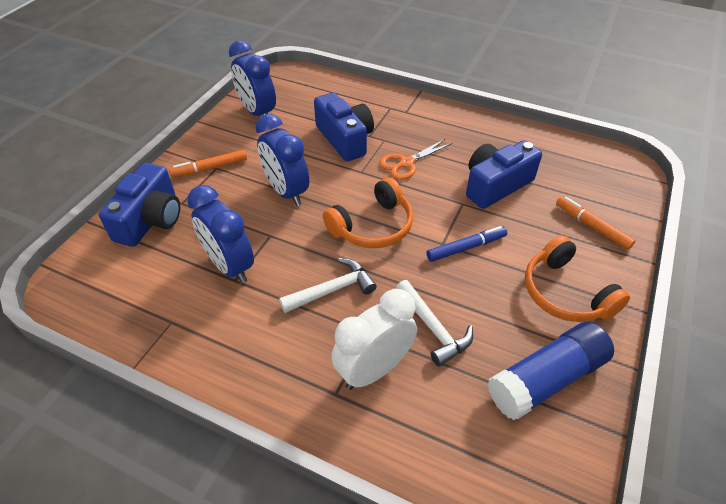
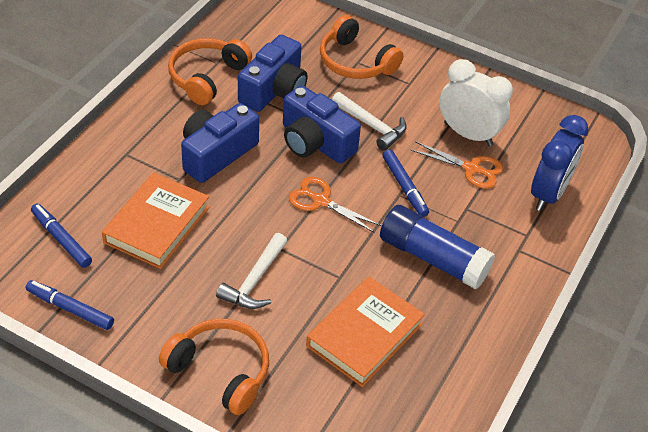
blue clock: 3 -> 1
blue marker: 1 -> 3
orange book: 0 -> 2
orange headphones: 2 -> 3
orange marker: 2 -> 0
orange scissors: 1 -> 2

